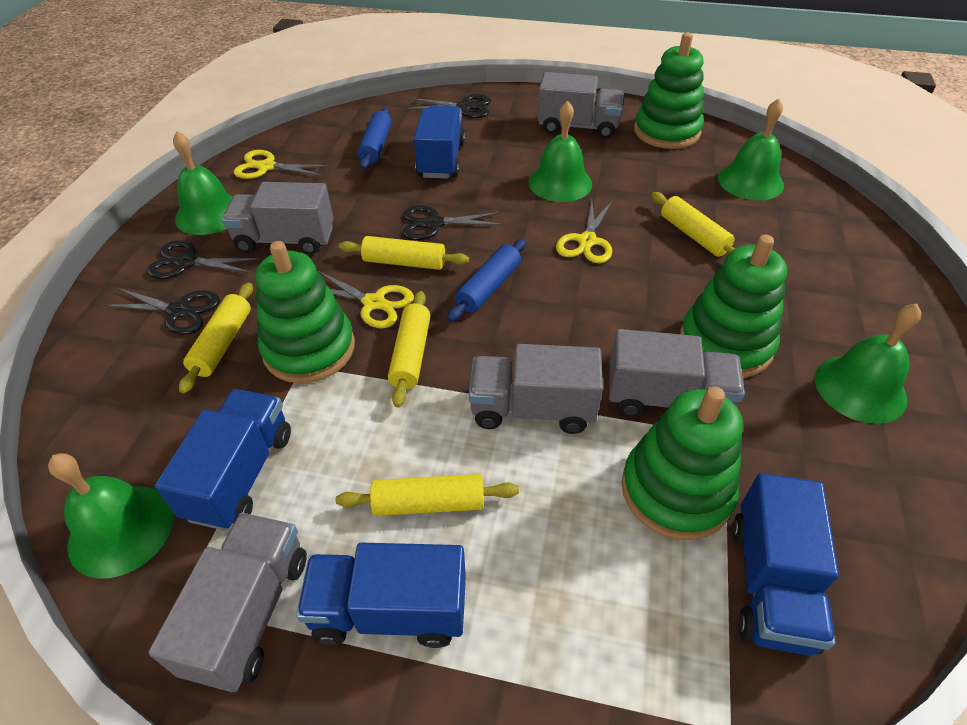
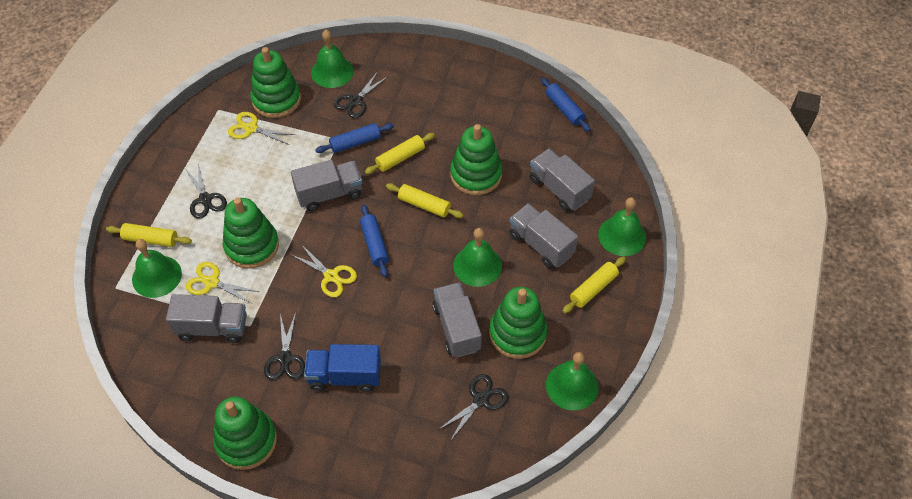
blue rolling pin: 2 -> 3
blue truck: 4 -> 1
green stacking toy: 4 -> 5
yellow rolling pin: 5 -> 4

